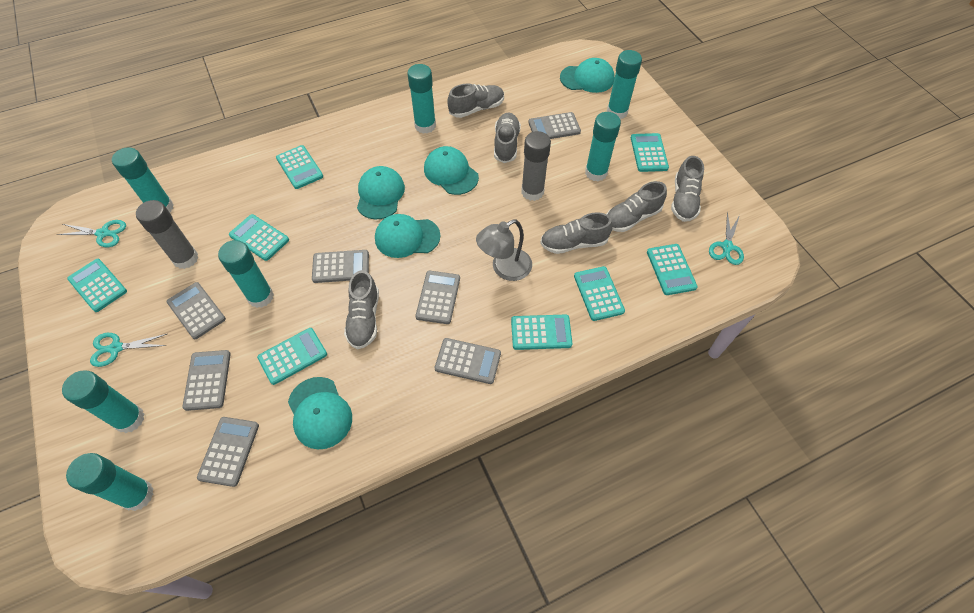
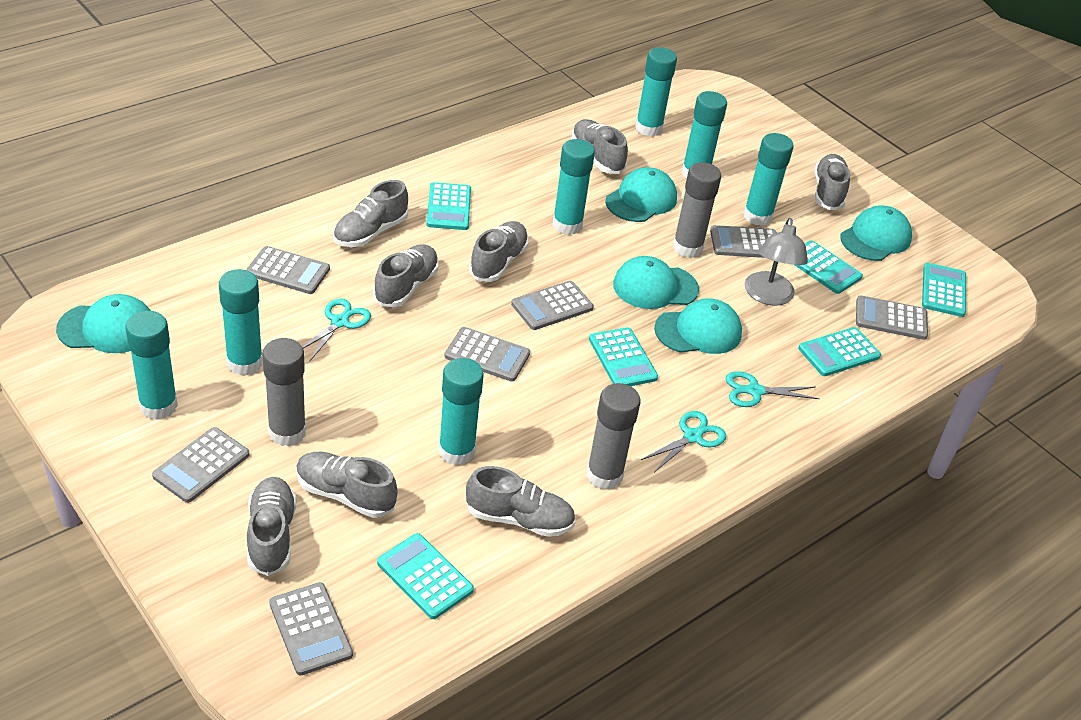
grey glue stick: 2 -> 3
grey shoe: 6 -> 8
turquoise calculator: 8 -> 6

